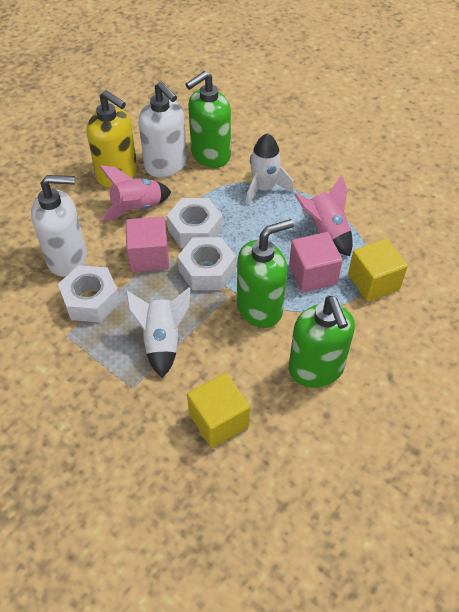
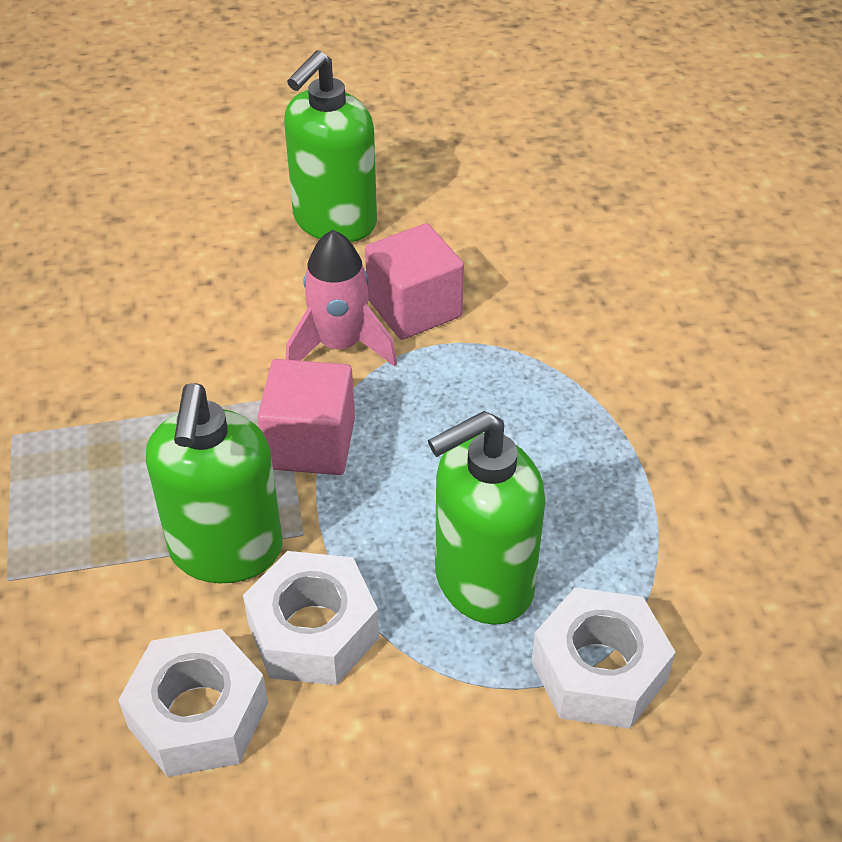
pink rocket: 2 -> 1
white rocket: 2 -> 0
white soap dispenser: 2 -> 0
yellow cube: 2 -> 0
yellow soap dispenser: 1 -> 0

